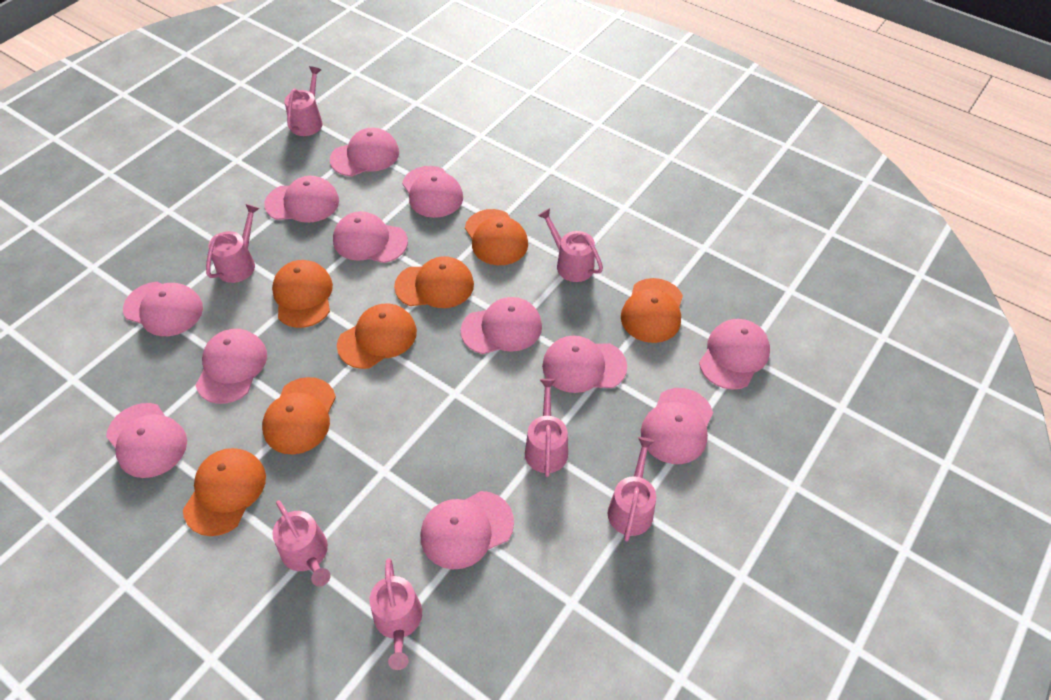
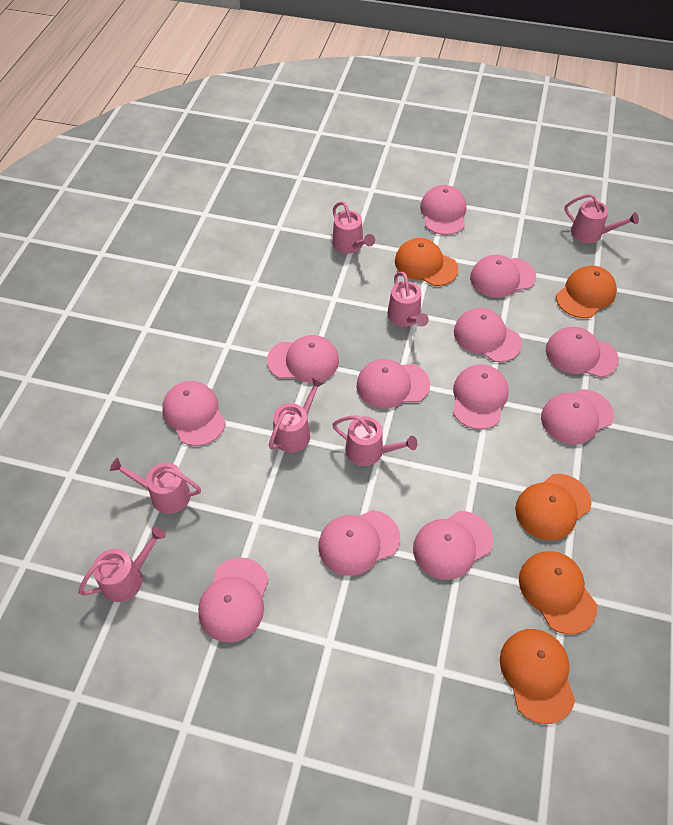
orange cap: 7 -> 5

